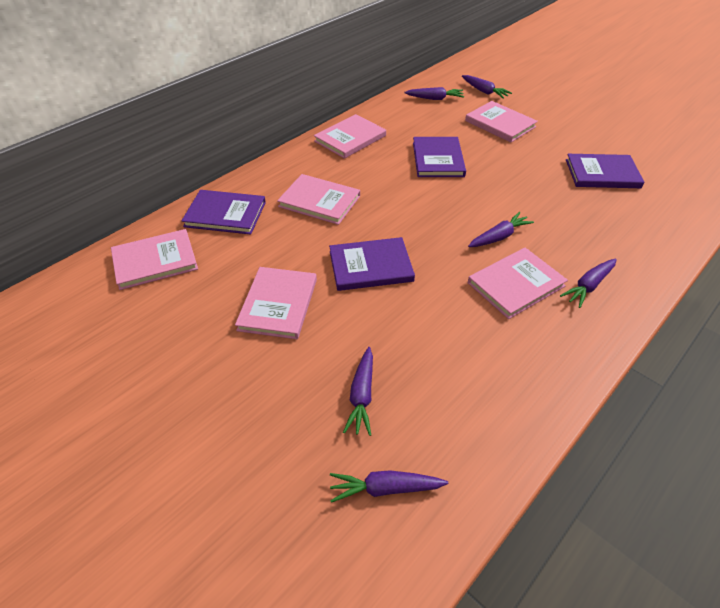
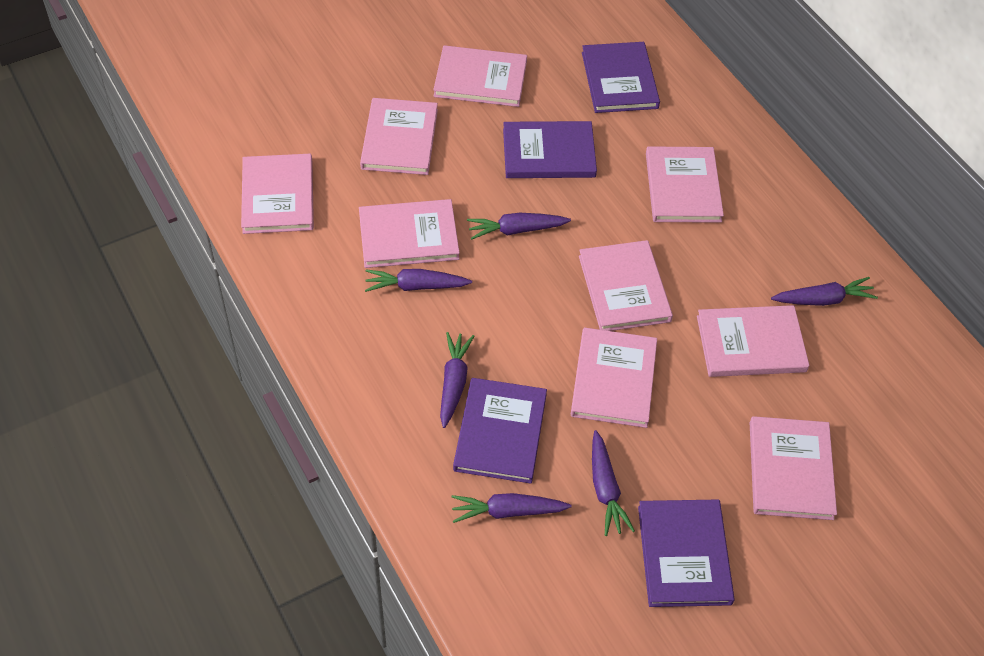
pink book: 6 -> 9

